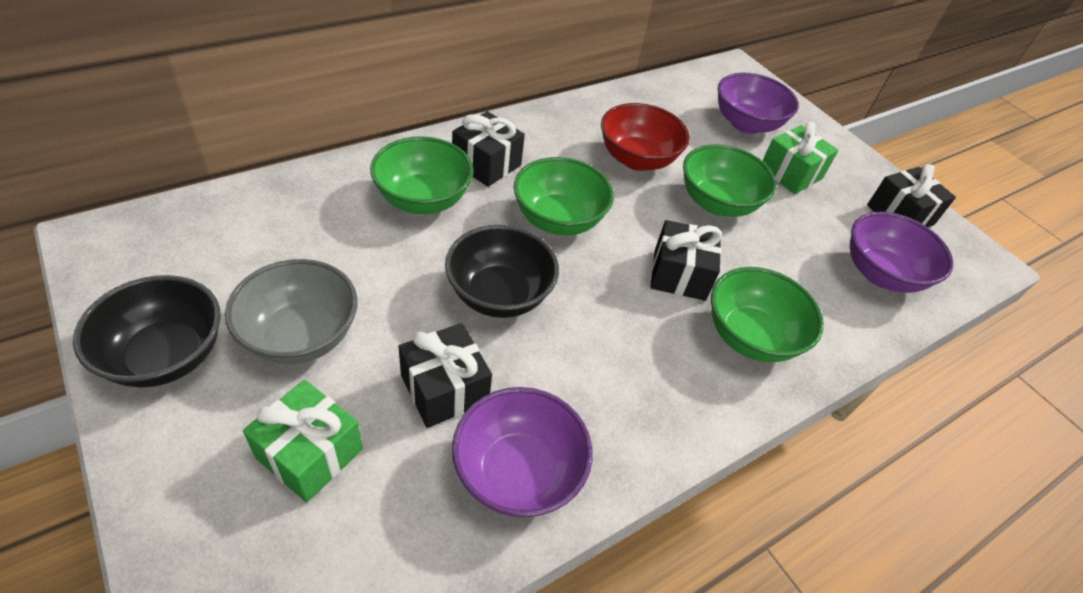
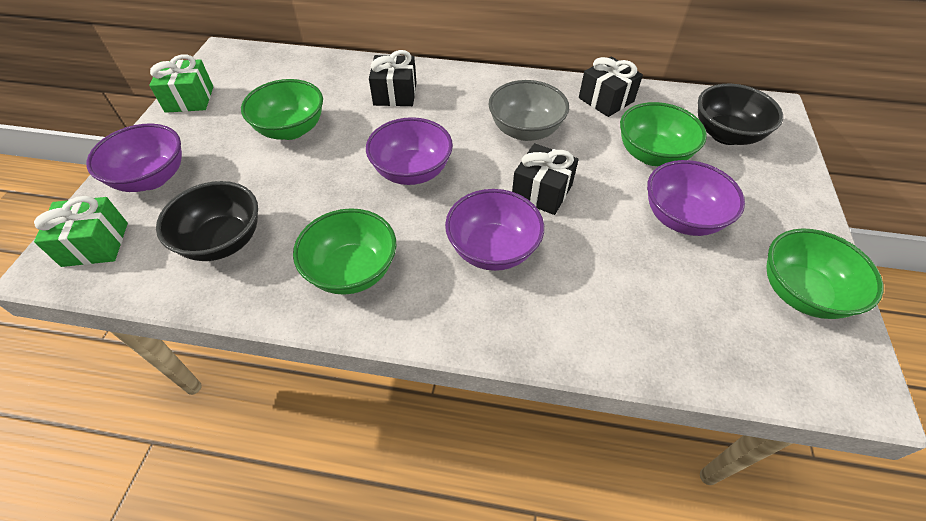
black gift: 4 -> 3
purple bowl: 3 -> 4
red bowl: 1 -> 0

